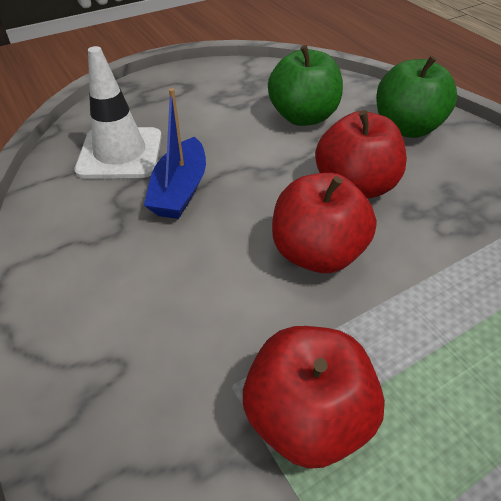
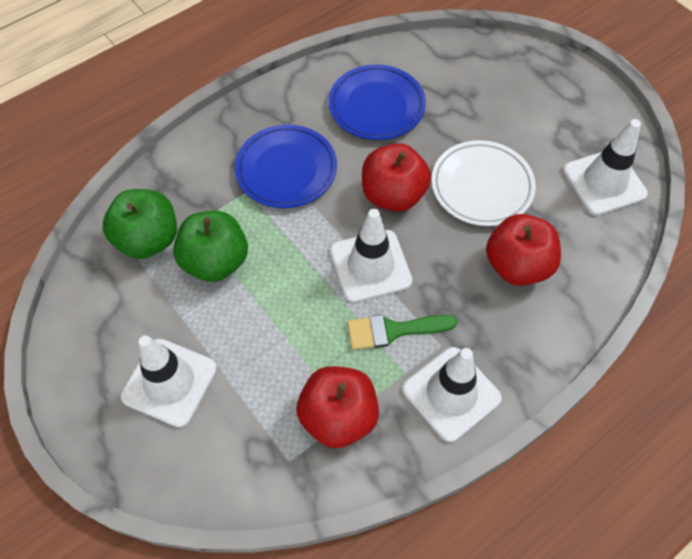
blue boat: 1 -> 0
blue plate: 0 -> 2
green brush: 0 -> 1
white plate: 0 -> 1
white traffic cone: 1 -> 4

